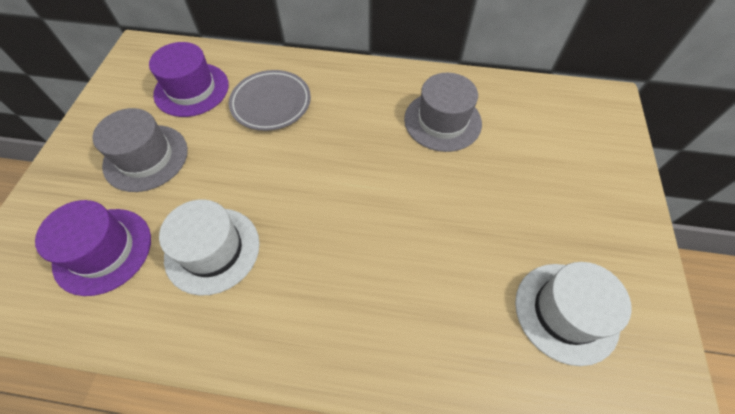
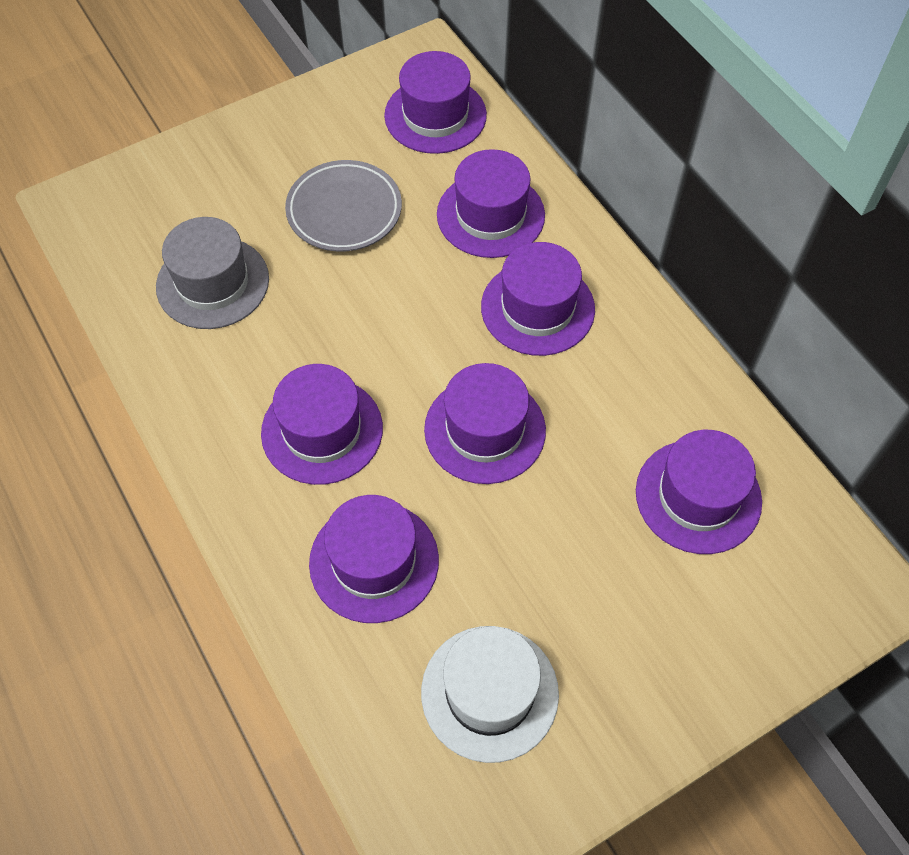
grey hat: 2 -> 1
purple hat: 2 -> 7
white hat: 2 -> 1

